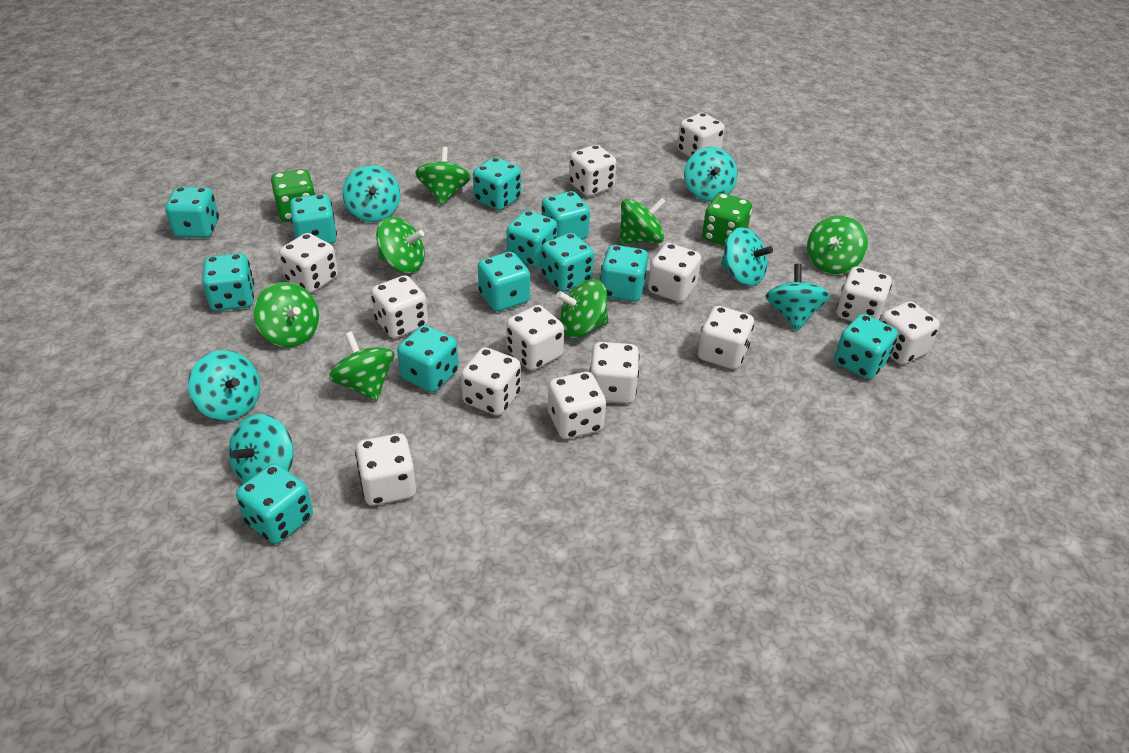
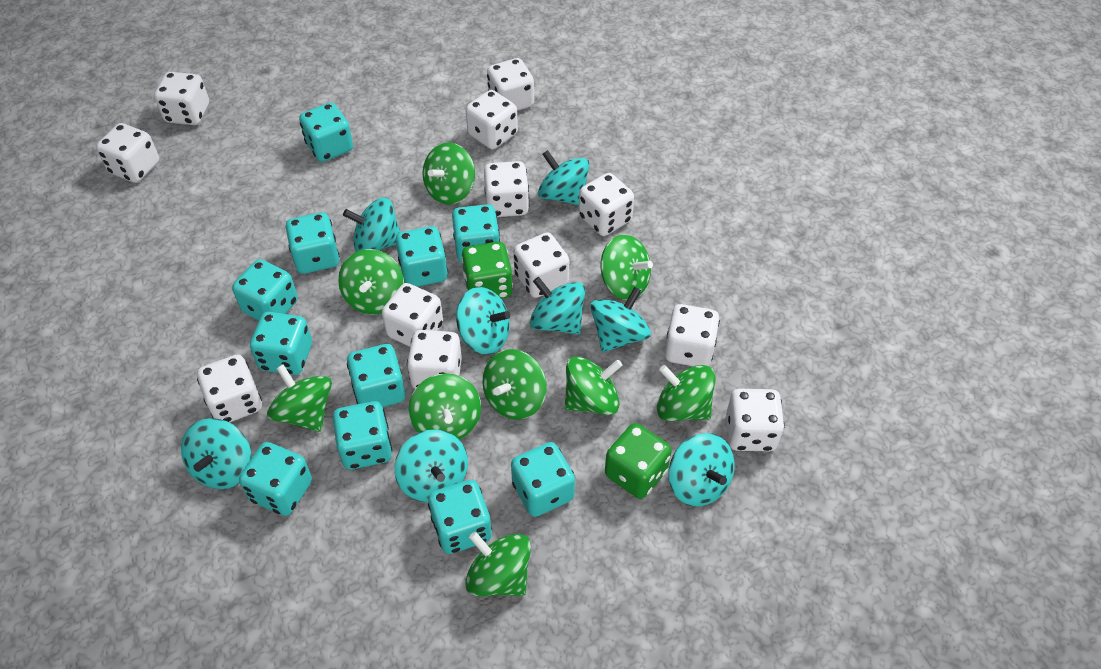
green spinning top: 7 -> 9
turquoise dice: 12 -> 11
turquoise spinning top: 6 -> 8
white dice: 13 -> 12

